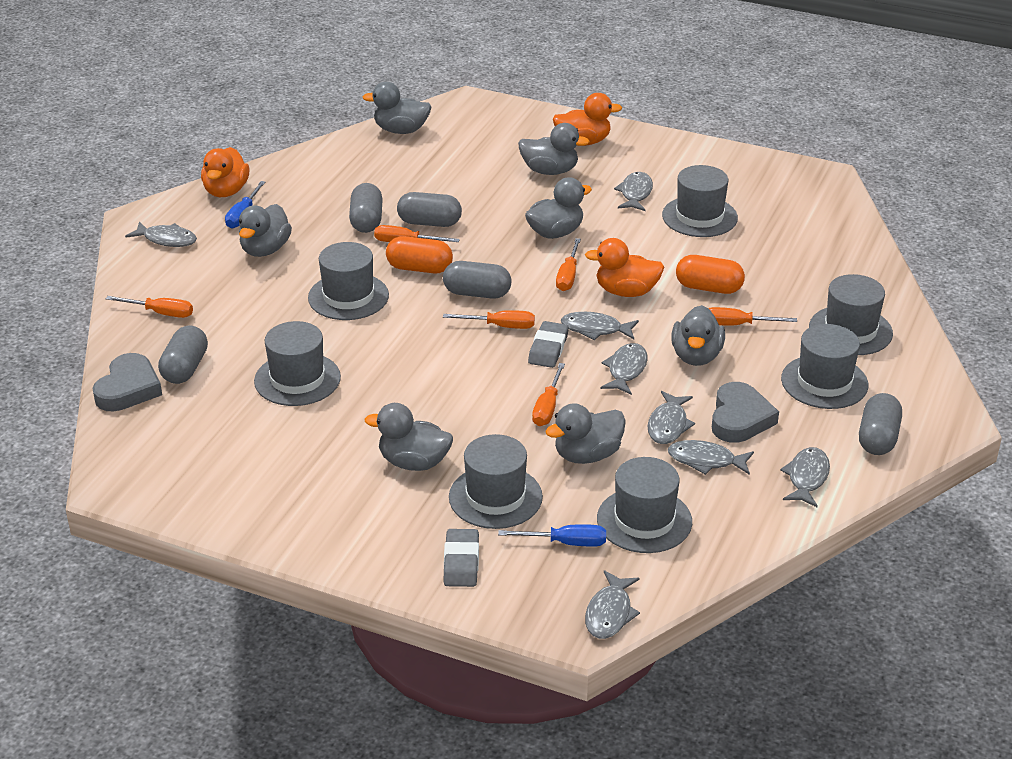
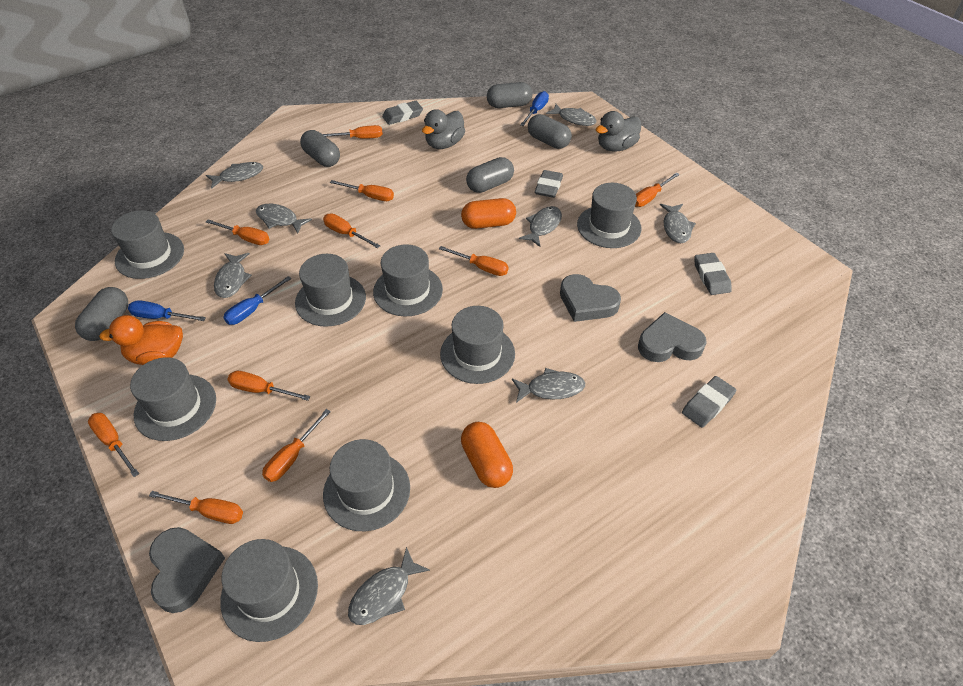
blue screwdriver: 2 -> 3
grey duck: 7 -> 2
grey eraser: 2 -> 4
grey hat: 7 -> 8
grey heart: 2 -> 3
orange duck: 3 -> 1
orange screwdriver: 6 -> 10

